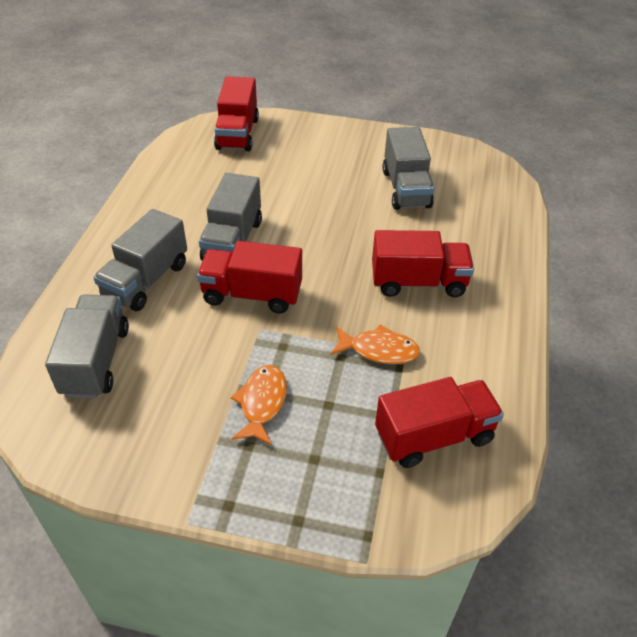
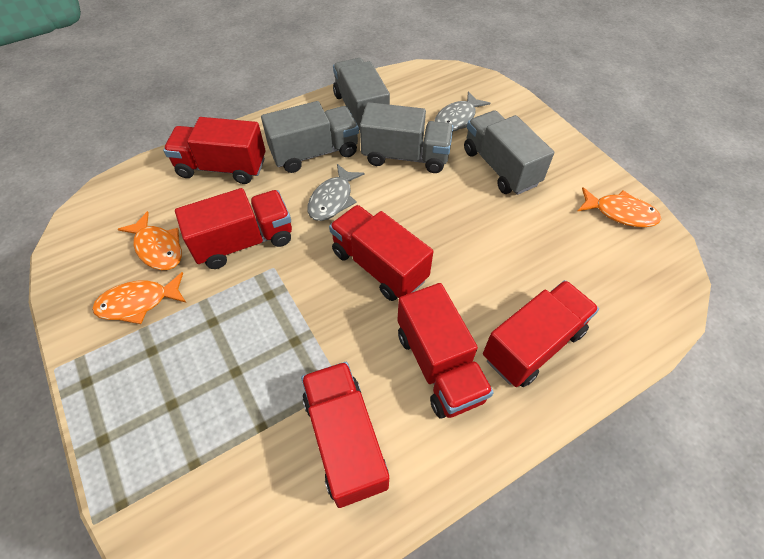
grey fish: 0 -> 2
orange fish: 2 -> 3
red truck: 4 -> 6

